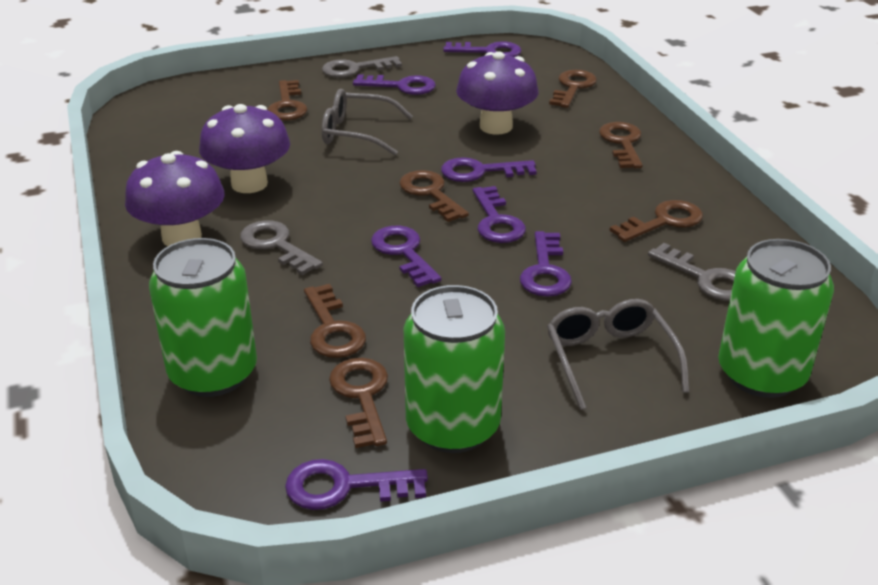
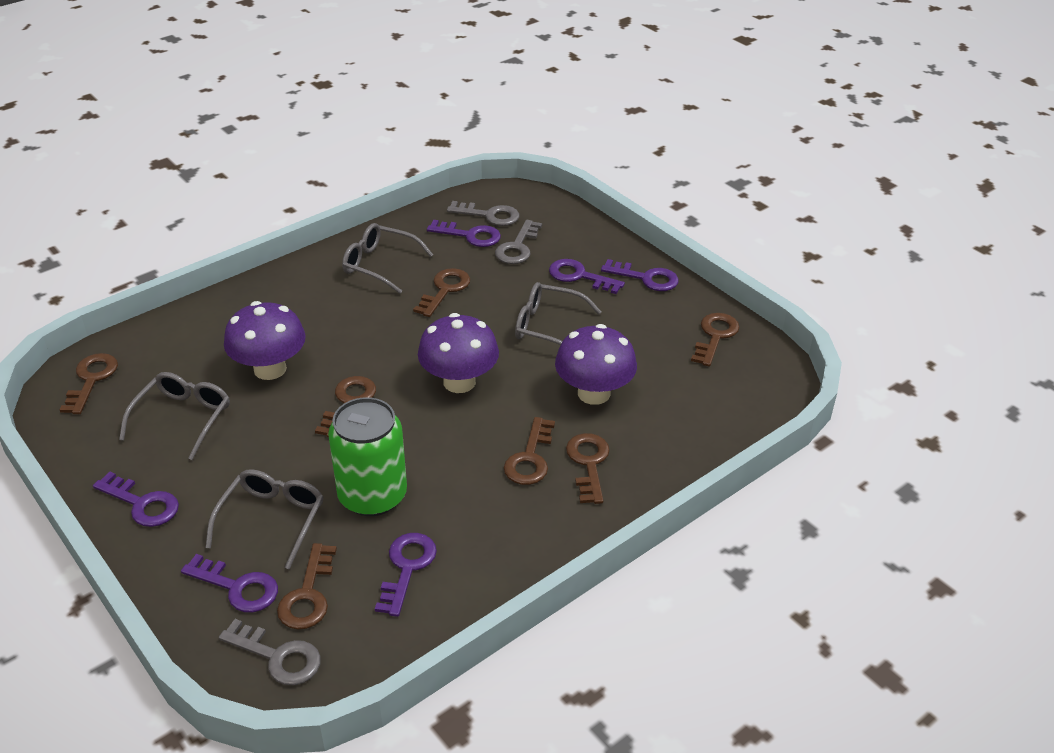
green can: 3 -> 1
grey glasses: 2 -> 4
purple key: 7 -> 6

